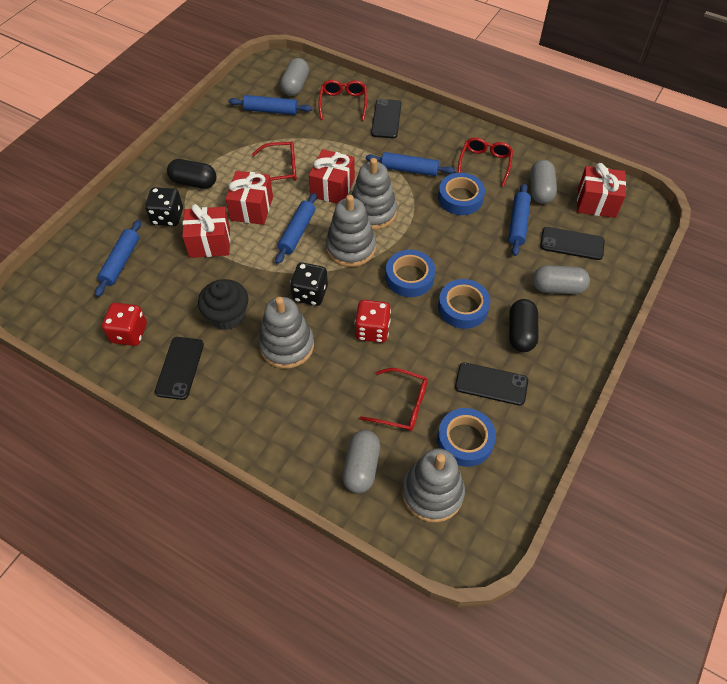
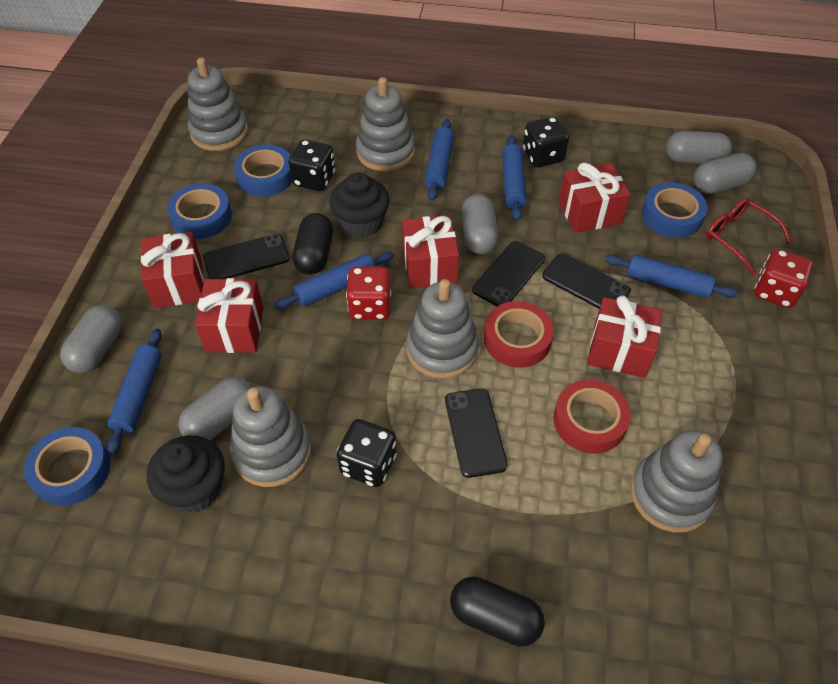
black cupcake: 1 -> 2
black dice: 2 -> 3
grey capsule: 4 -> 5
grey stacking toy: 4 -> 5
red gift: 4 -> 5
red glasses: 4 -> 1
red tape: 0 -> 2

